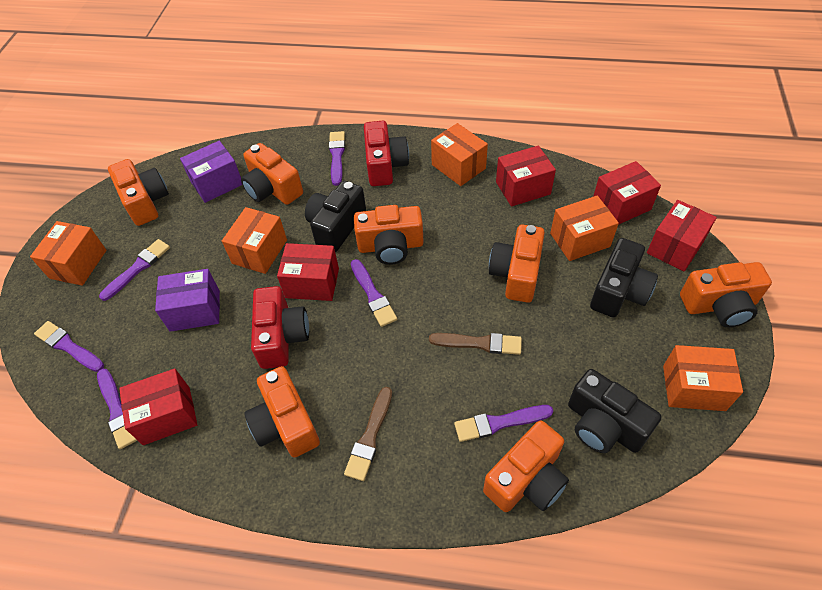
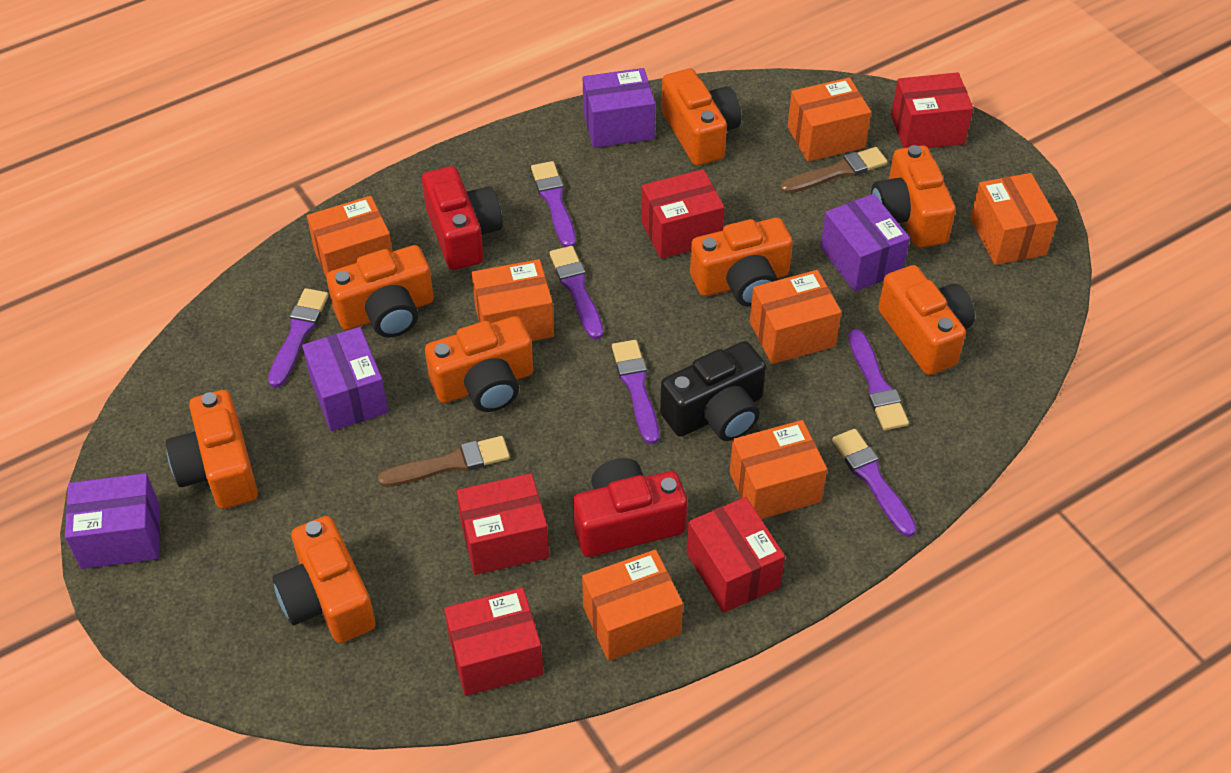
black camera: 3 -> 1
orange box: 5 -> 7
orange camera: 7 -> 8
purple box: 2 -> 4

